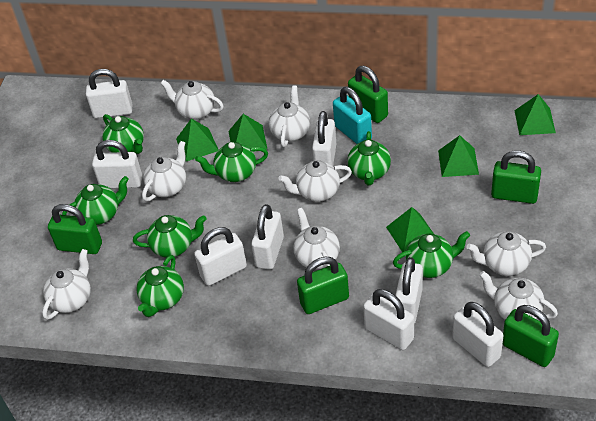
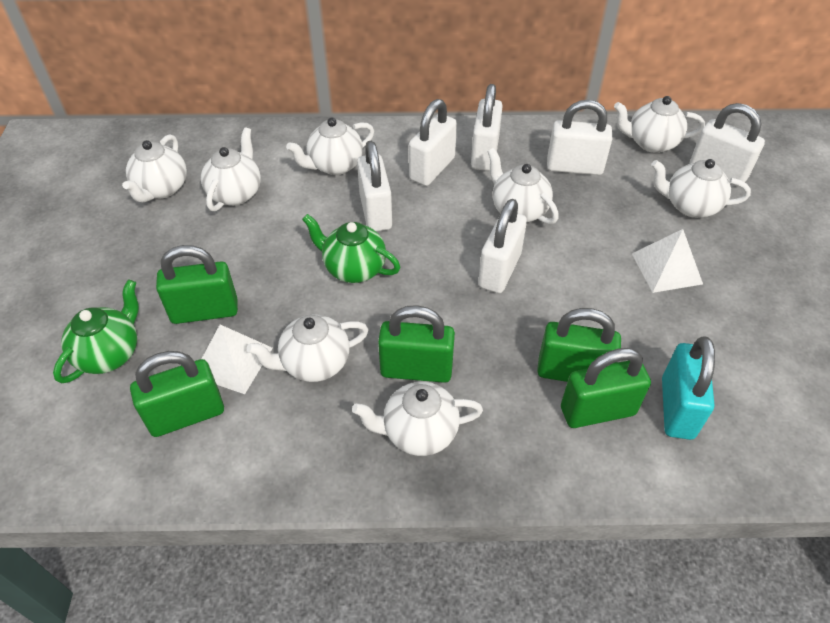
green pyramid: 5 -> 0
green teapot: 7 -> 2
white padlock: 8 -> 6
white pyramid: 0 -> 2

